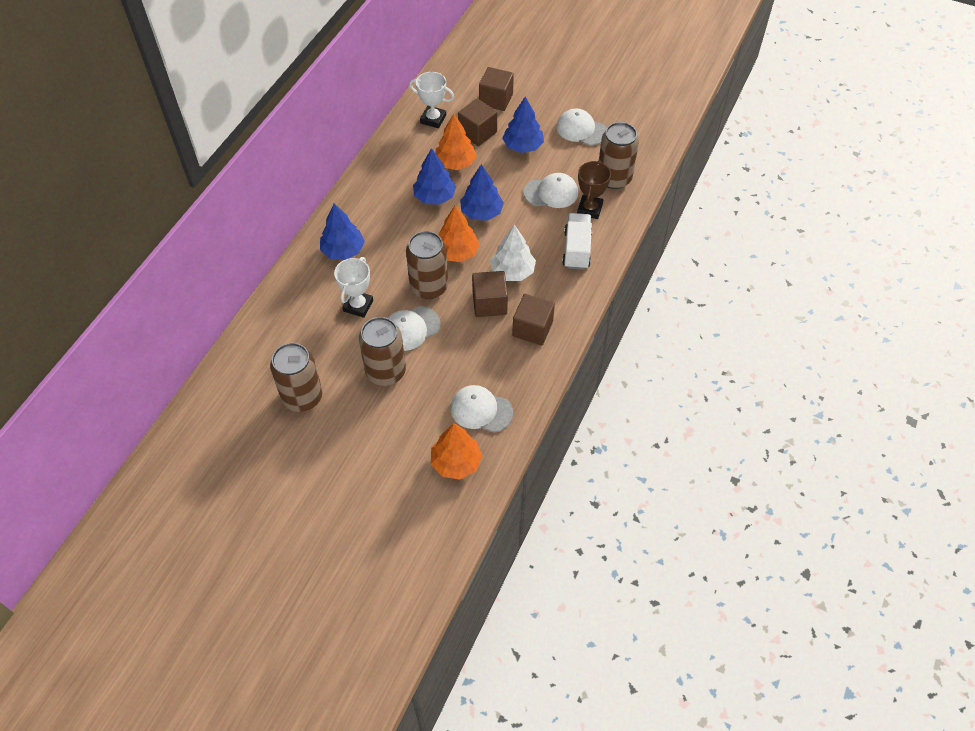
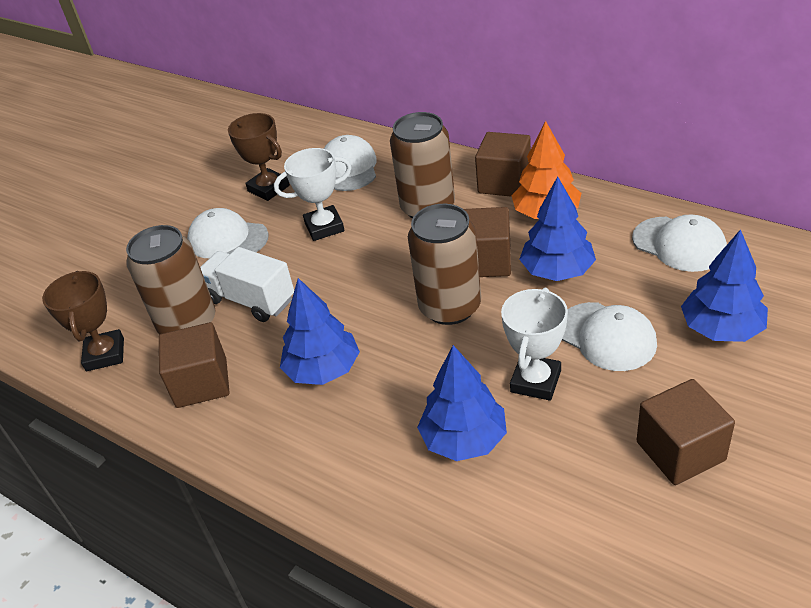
brown can: 4 -> 3
brown trophy: 1 -> 2
orange tree: 3 -> 1
white tree: 1 -> 0

